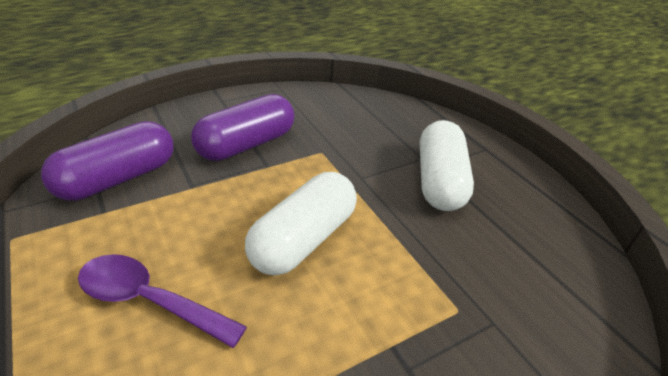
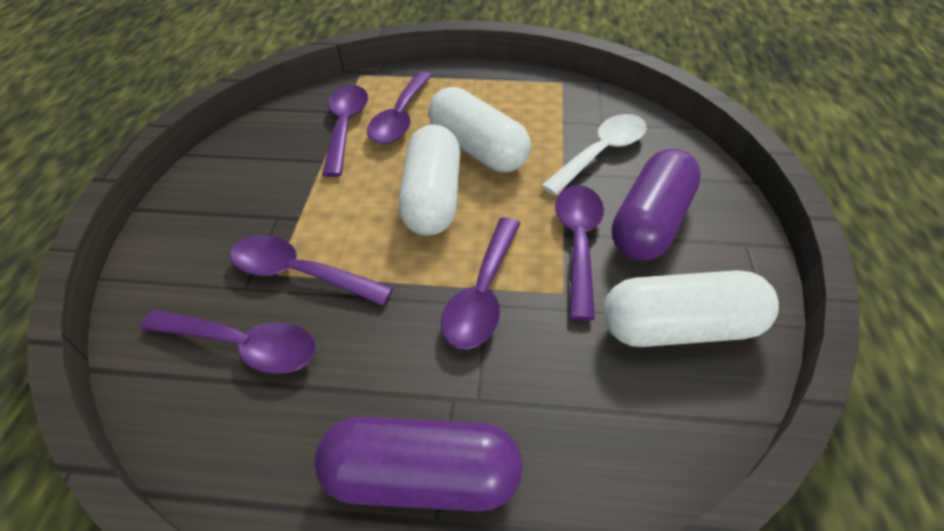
purple spoon: 1 -> 6
white capsule: 2 -> 3
white spoon: 0 -> 1

